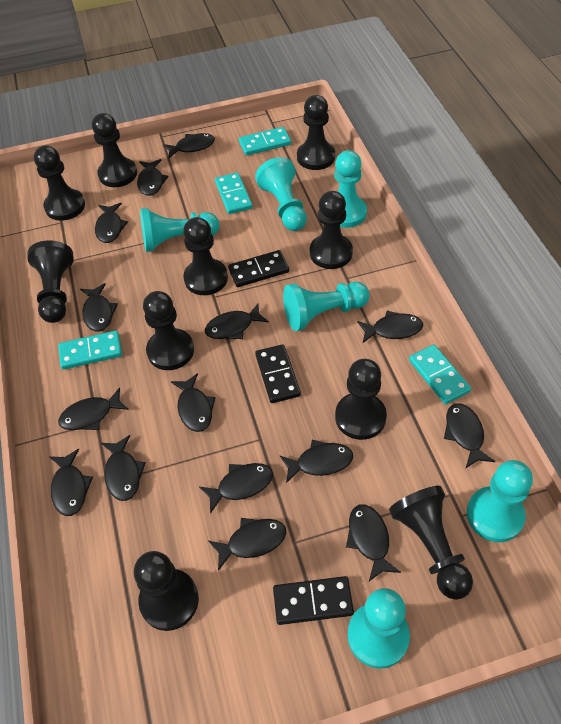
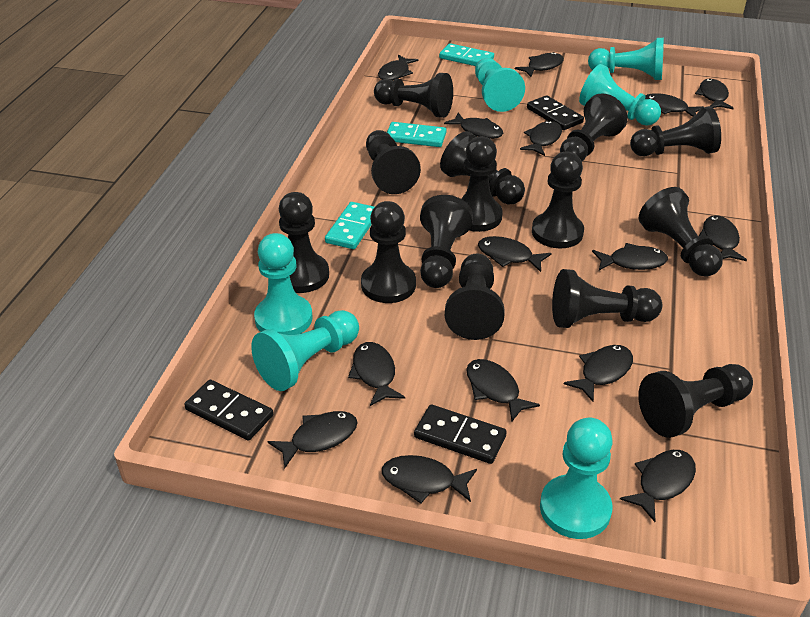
black pawn: 10 -> 14
turquoise domino: 4 -> 3

